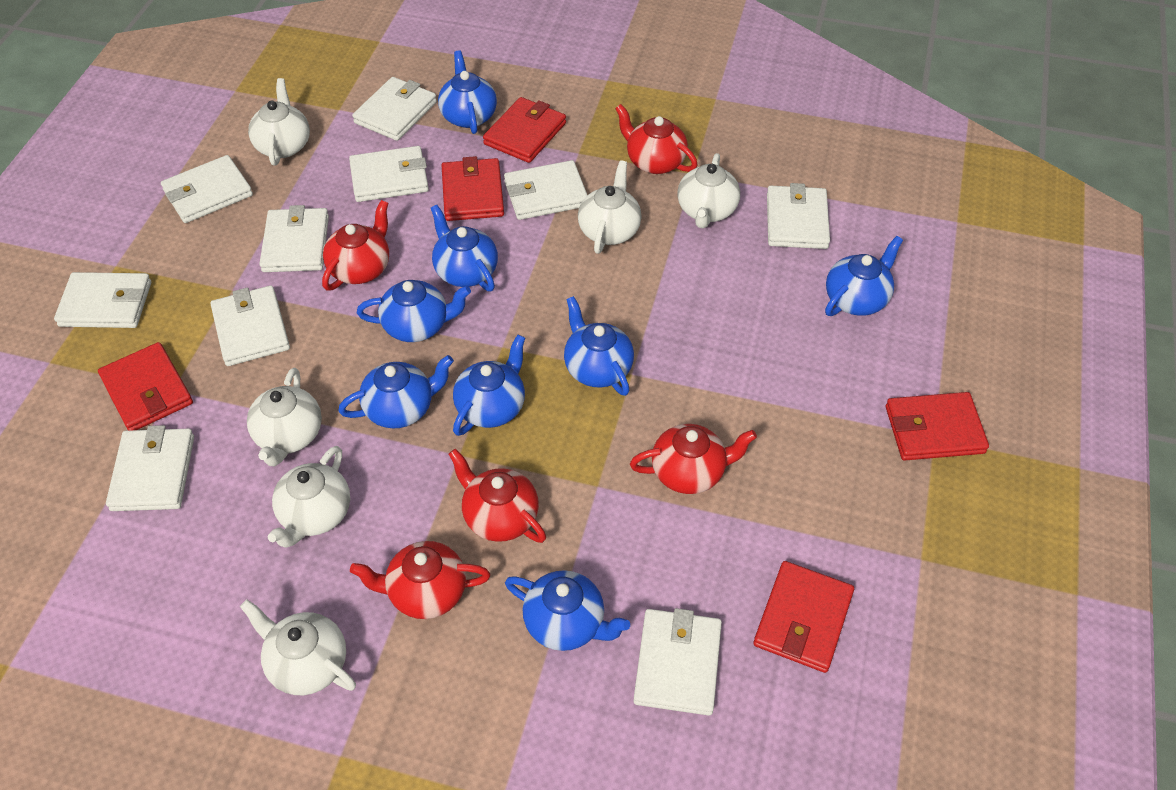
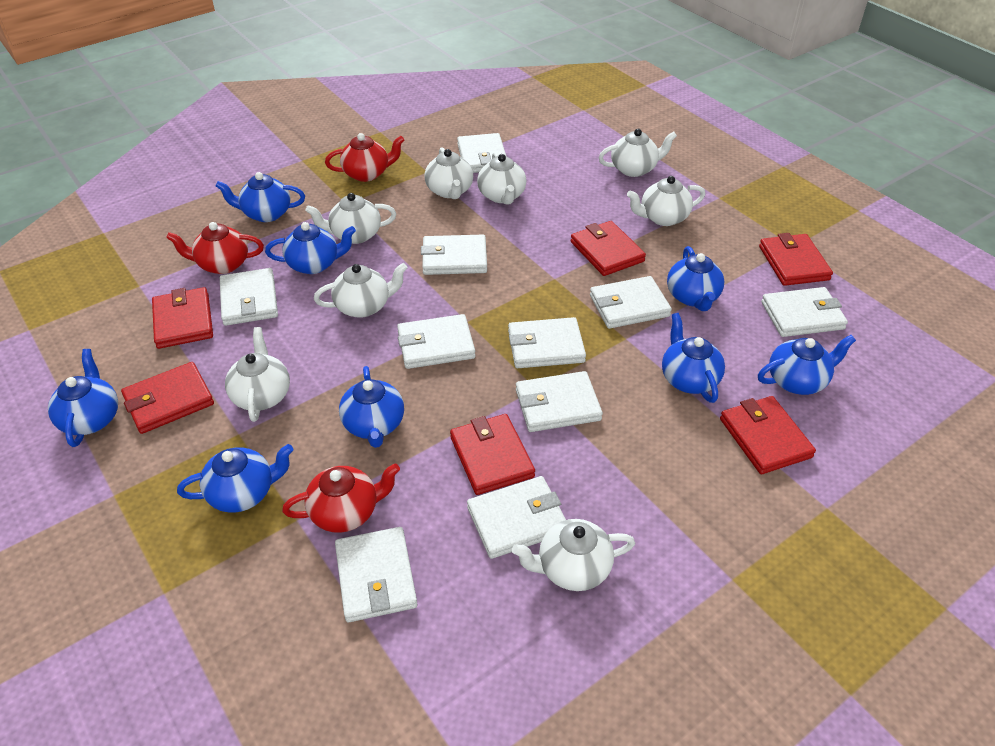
red teapot: 5 -> 3
red wallet: 5 -> 6
white teapot: 6 -> 8

